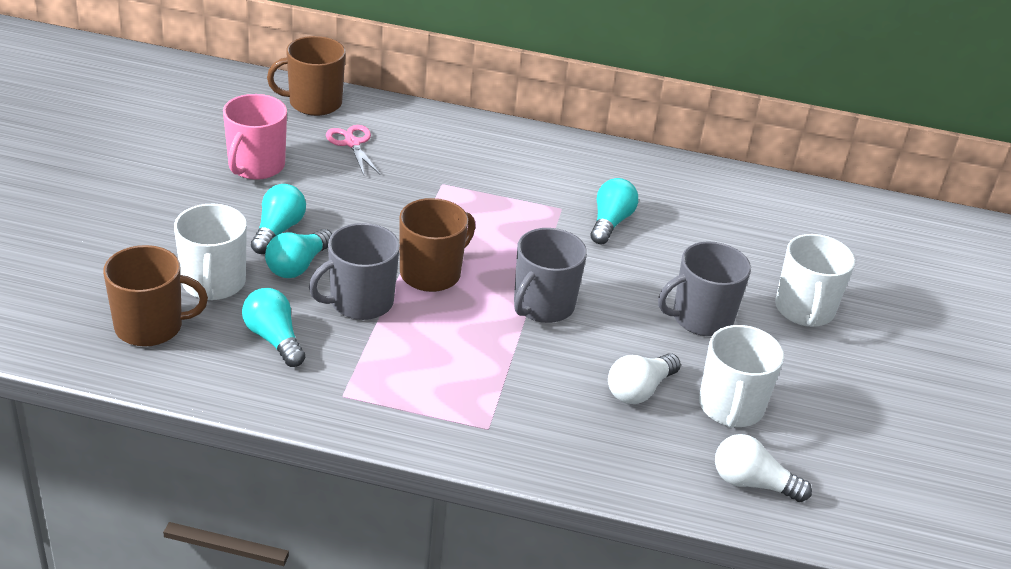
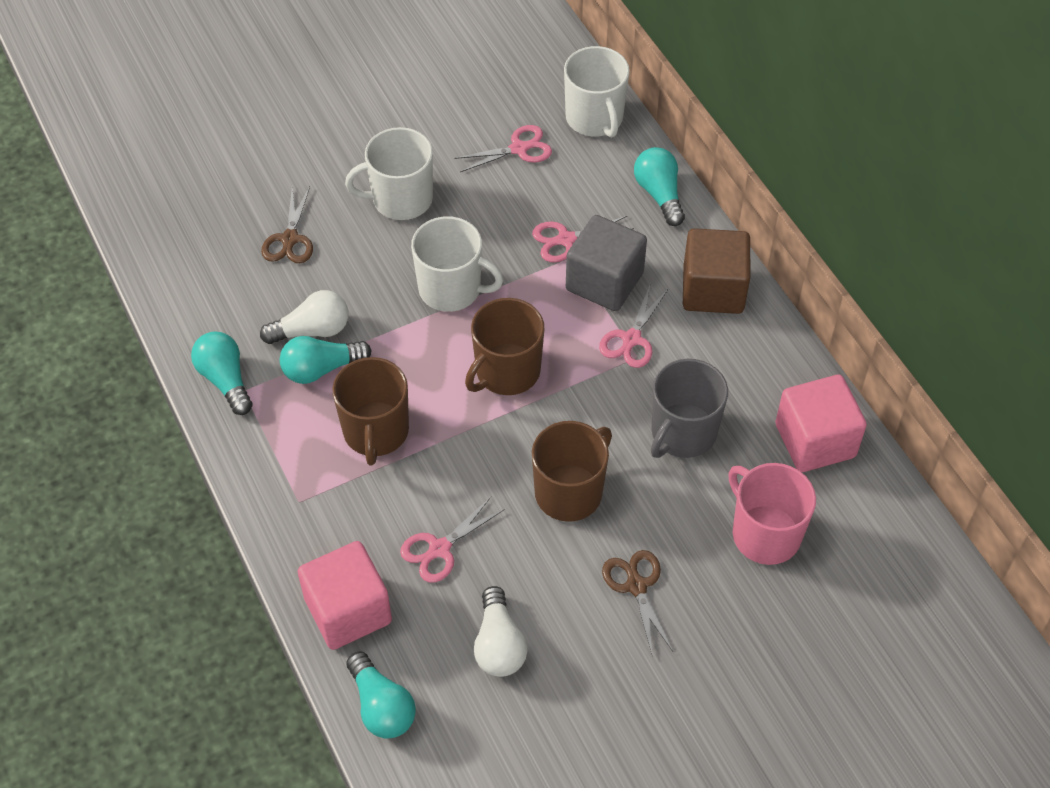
brown cube: 0 -> 1
brown scissors: 0 -> 2
grey cube: 0 -> 1
grey mug: 3 -> 1
pink cube: 0 -> 2
pink scissors: 1 -> 4

